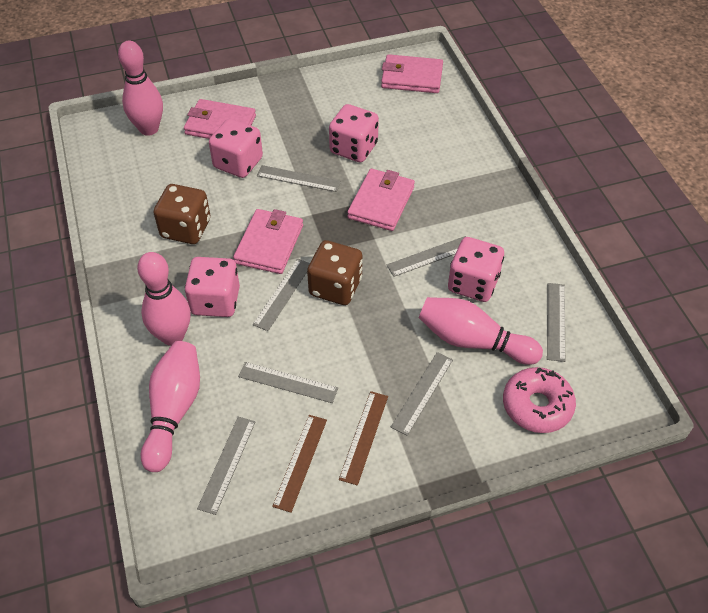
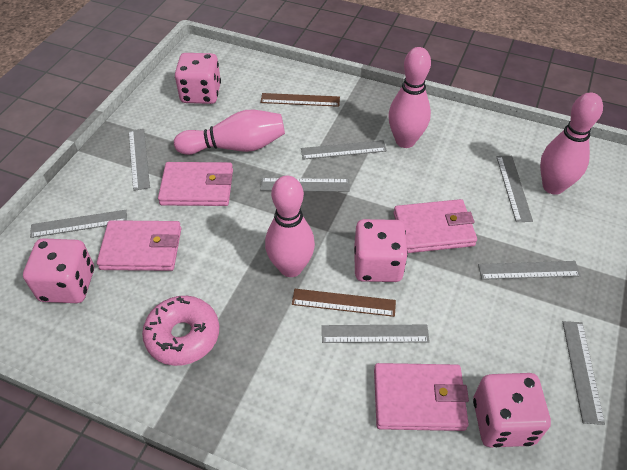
brown dice: 2 -> 0
grey ruler: 7 -> 8

